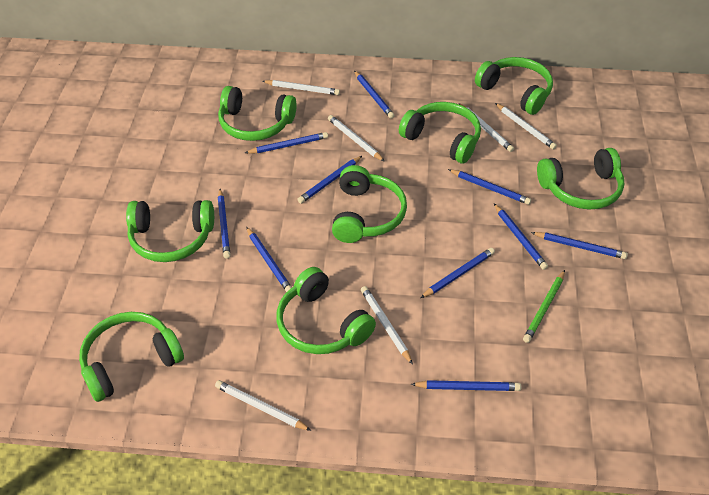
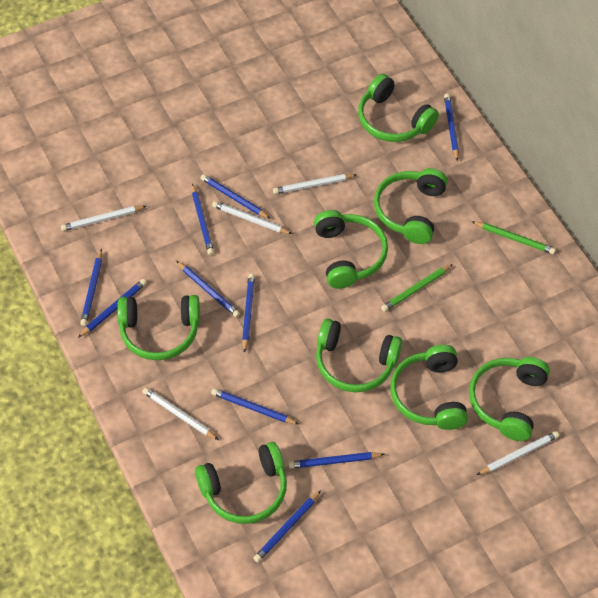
green pencil: 1 -> 2
white pencil: 6 -> 5

